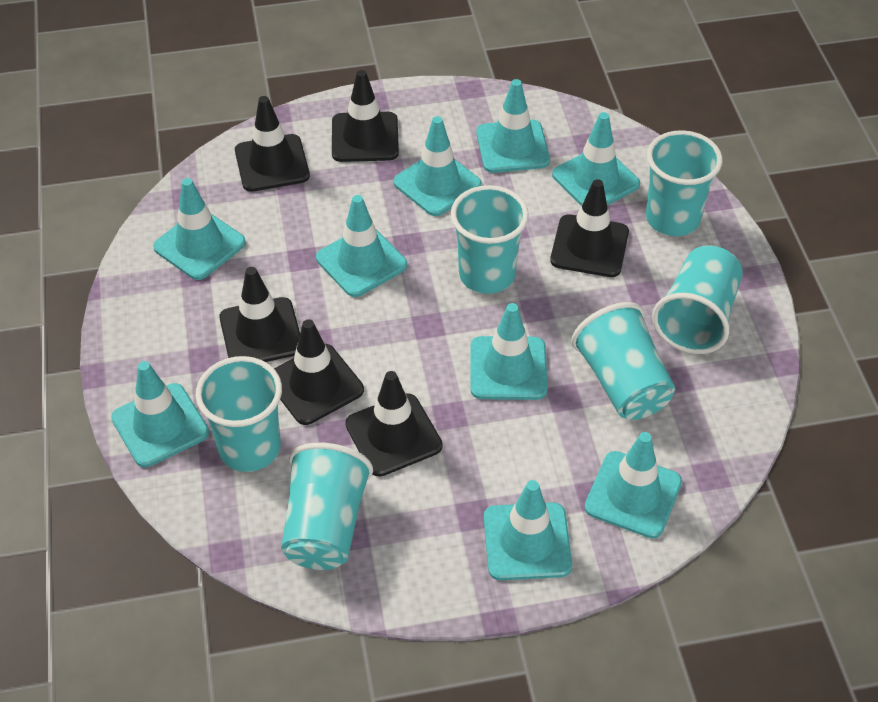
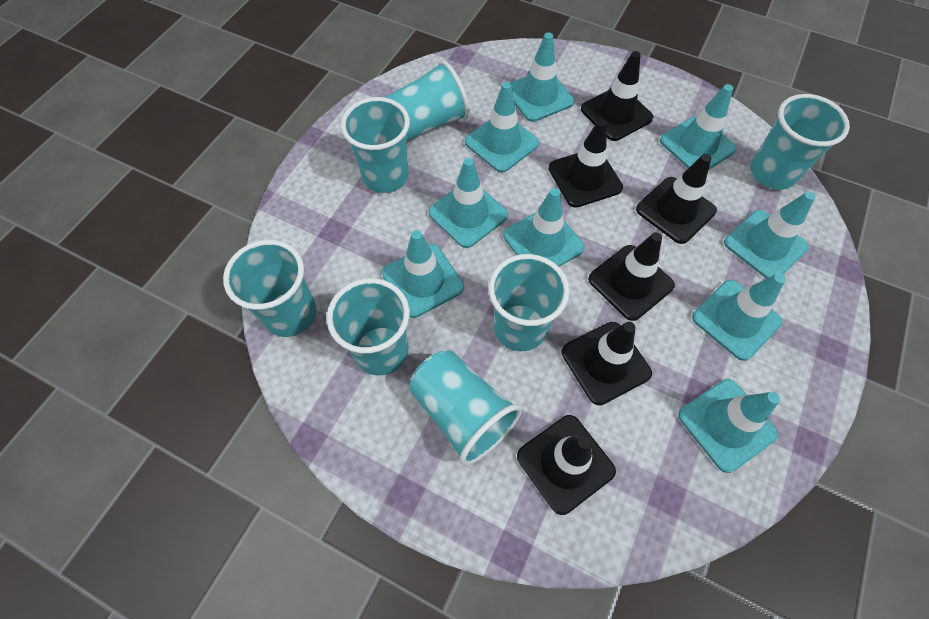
turquoise cup: 6 -> 7

